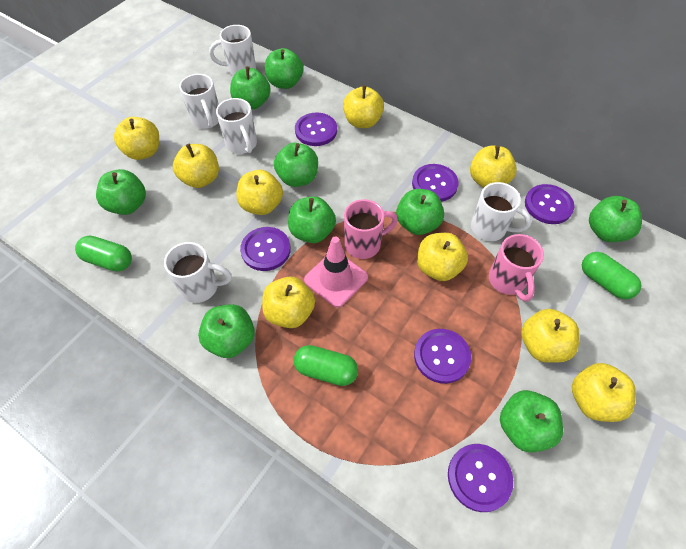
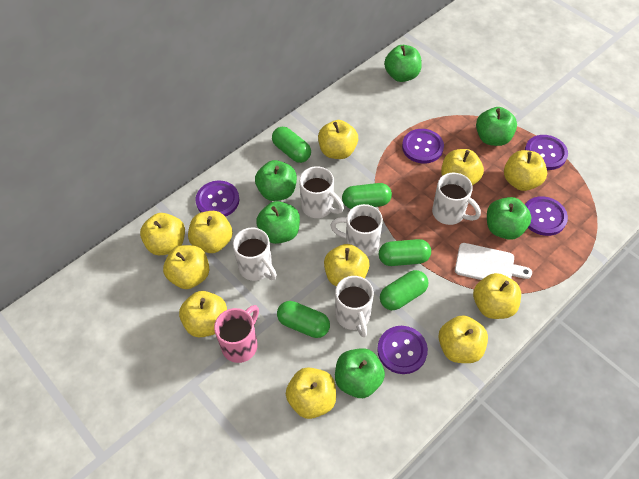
green apple: 9 -> 6
green capsule: 3 -> 5
pink mug: 2 -> 1
pink traffic cone: 1 -> 0
purple button: 6 -> 5
white cutting board: 0 -> 1
yellow apple: 9 -> 11

